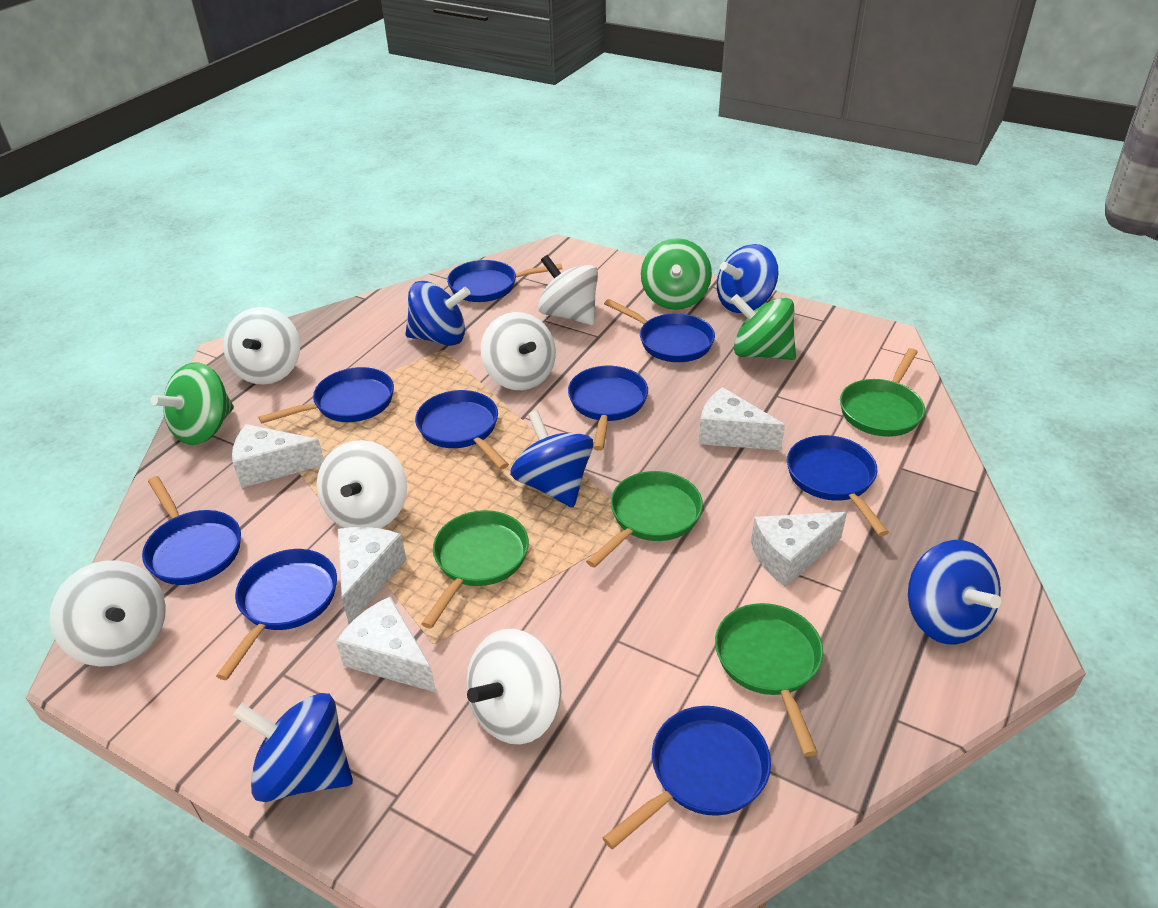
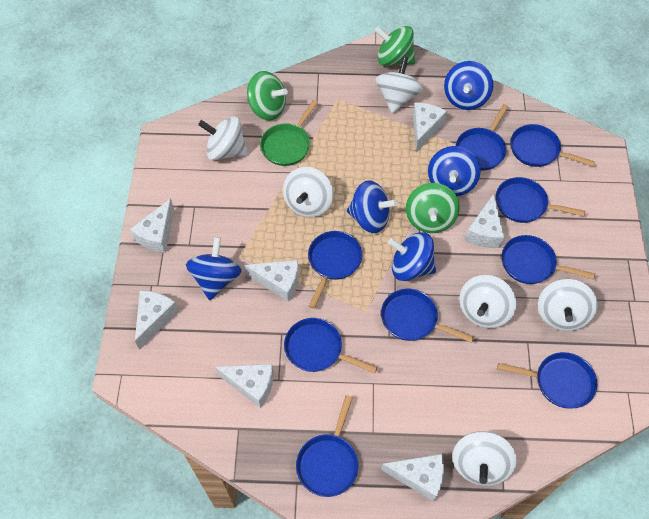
green pan: 4 -> 1
white cheese: 5 -> 7

